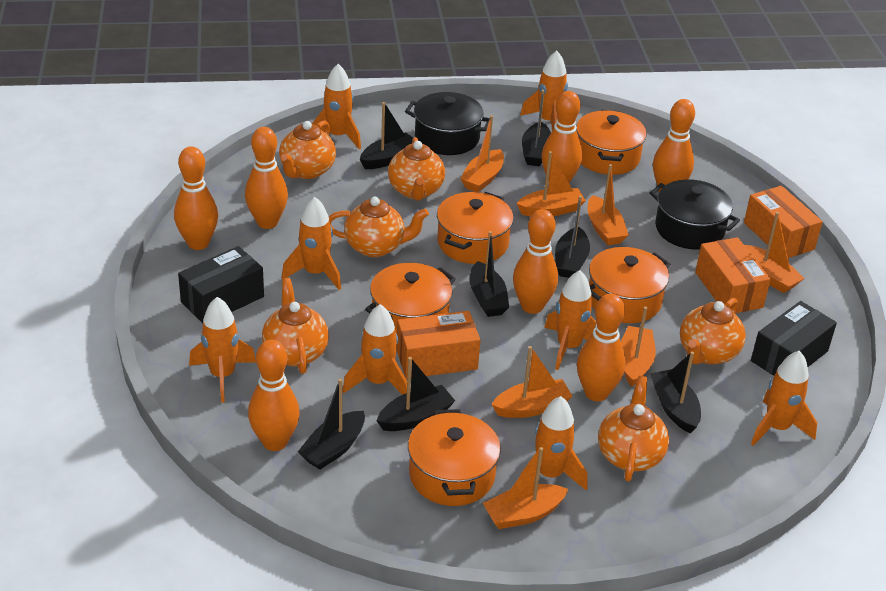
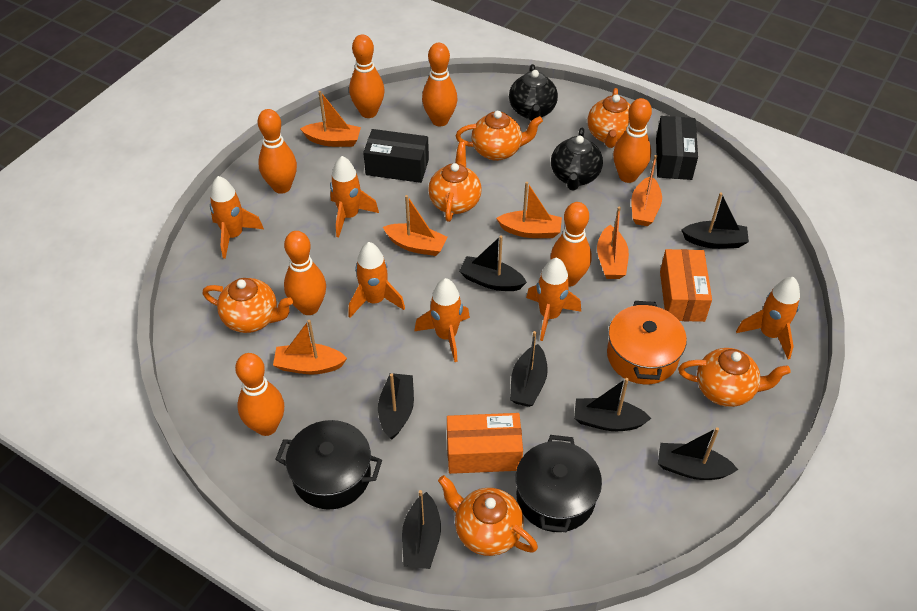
black teapot: 0 -> 2
orange boat: 7 -> 6
orange box: 3 -> 2
orange pot: 5 -> 1
orange rocket: 8 -> 6

